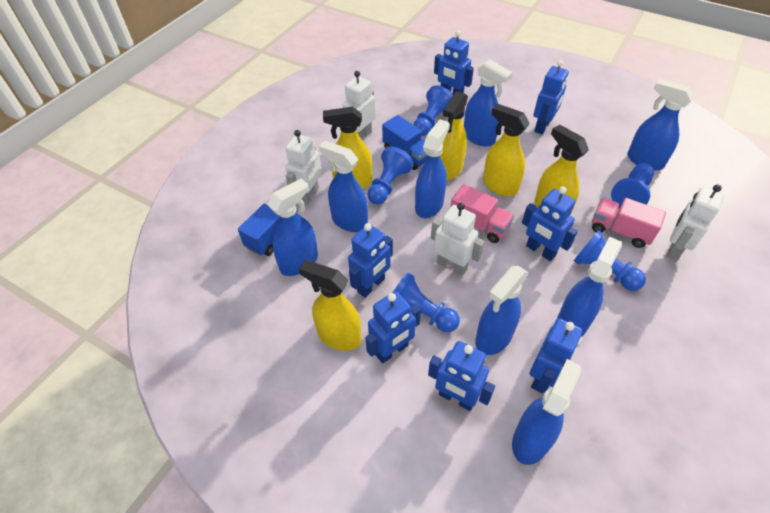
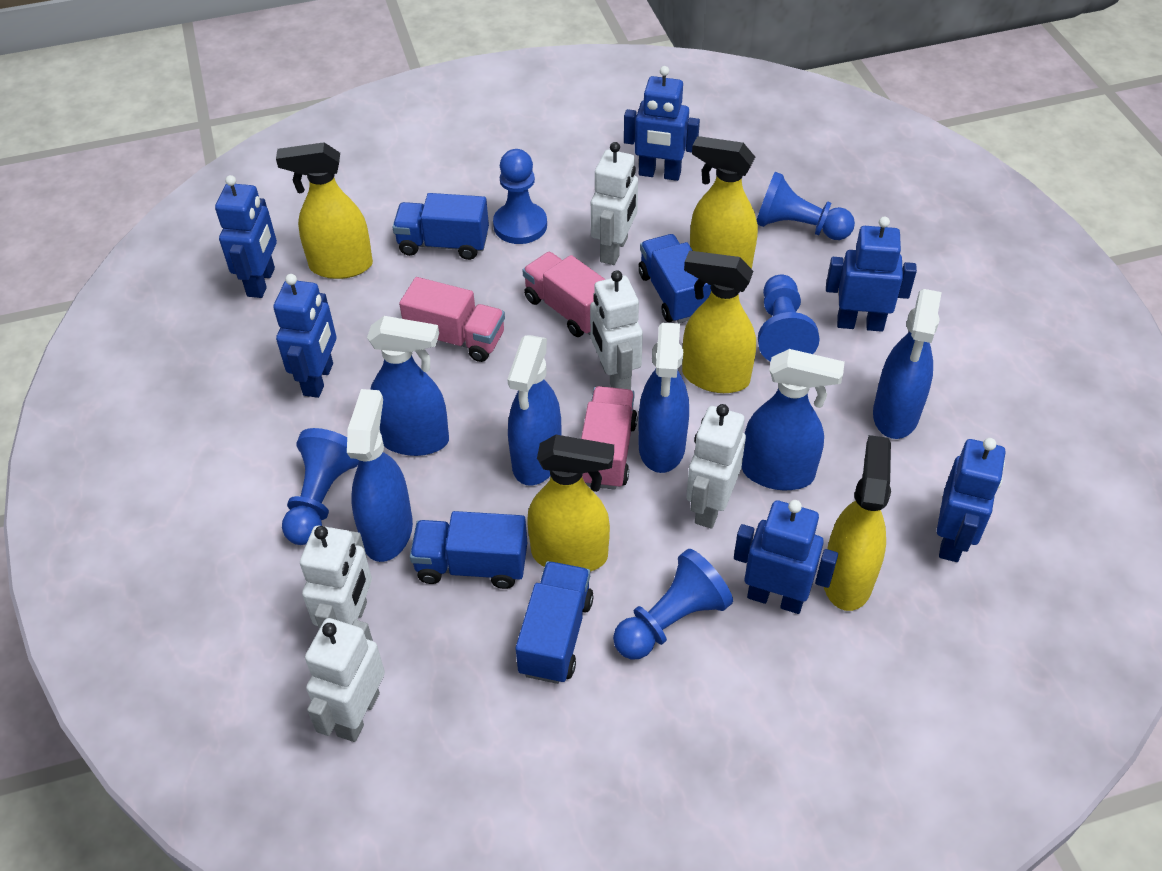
blue robot: 7 -> 6
blue spray bottle: 8 -> 6
blue truck: 2 -> 4
pink truck: 2 -> 3
white robot: 4 -> 5

